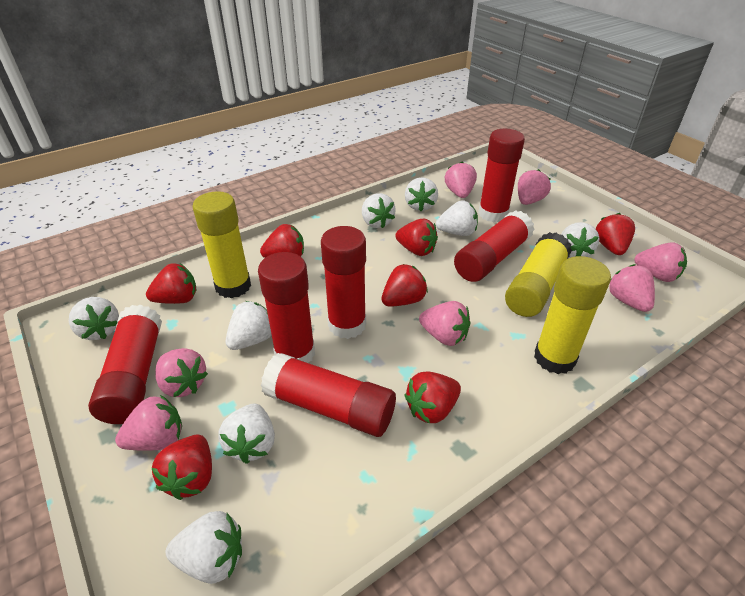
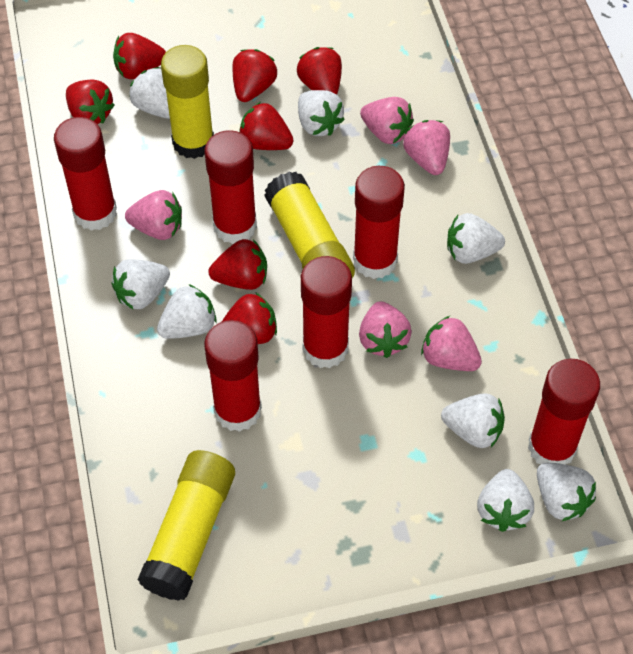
pink strawberry: 7 -> 5

